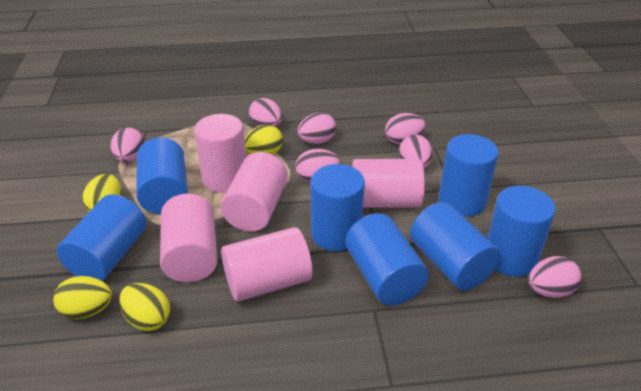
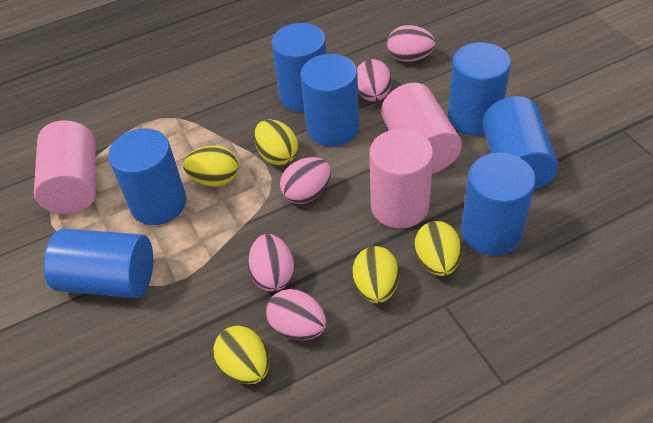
pink cylinder: 5 -> 3
pink egg: 7 -> 5
yellow egg: 4 -> 5

